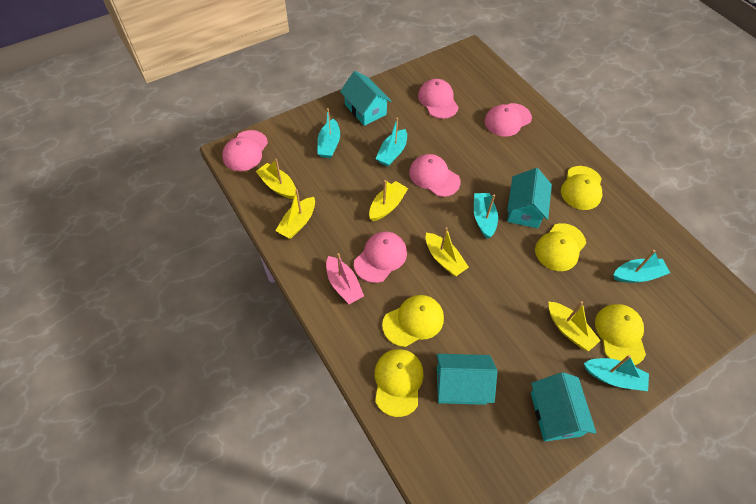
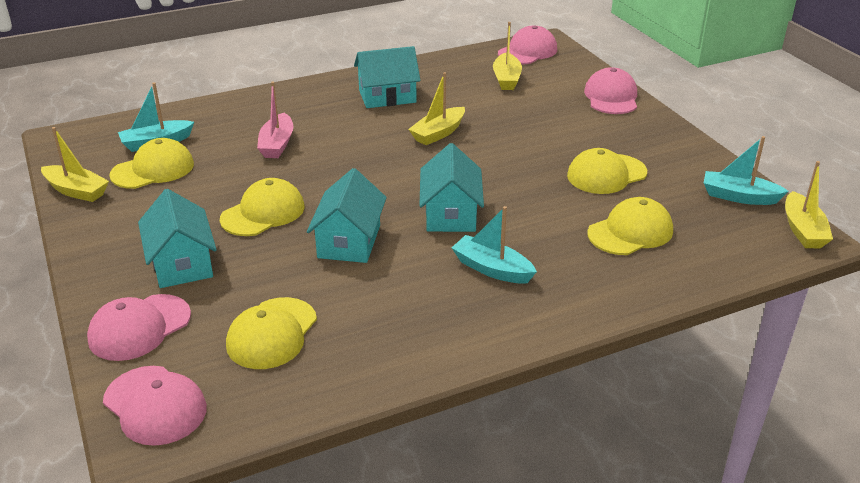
pink cap: 5 -> 4
turquoise boat: 5 -> 3
yellow boat: 5 -> 4

